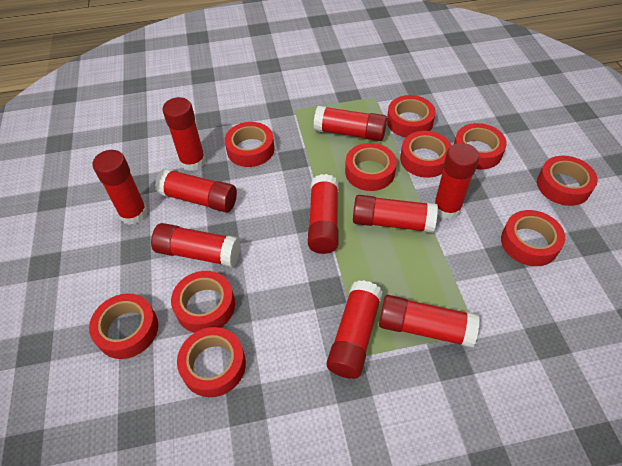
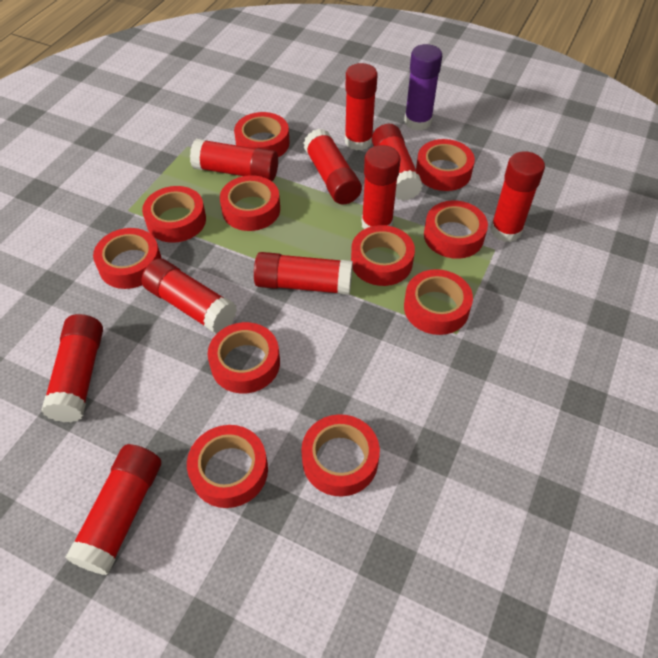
purple glue stick: 0 -> 1
red tape: 10 -> 11

